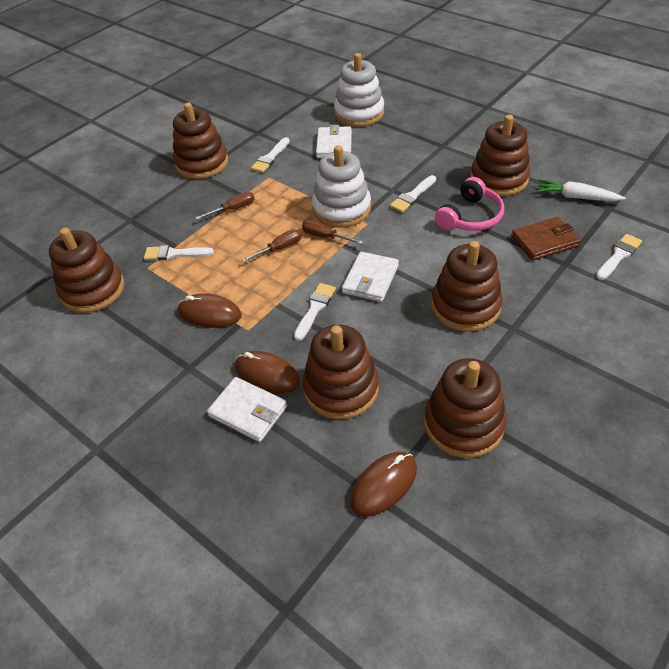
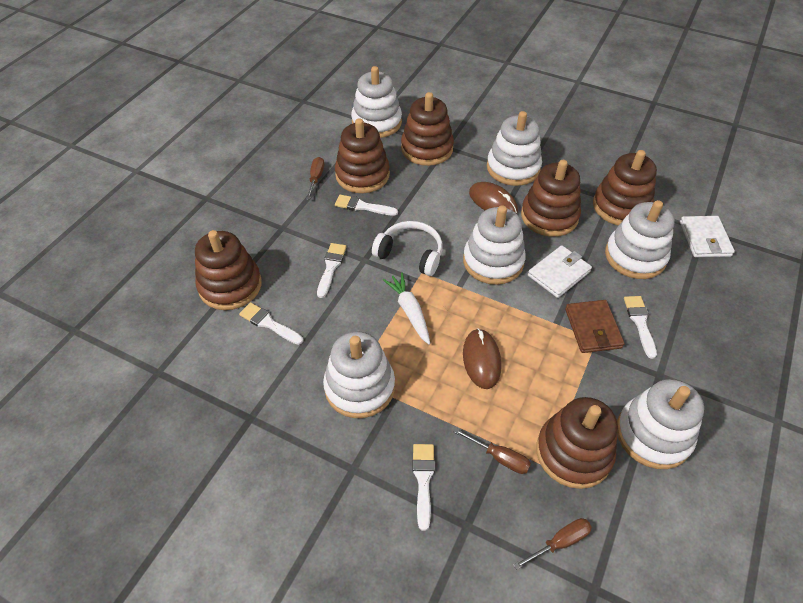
brown mouse: 3 -> 2
pink headphones: 1 -> 0
white headphones: 0 -> 1
white stacking toy: 2 -> 6
white wallet: 3 -> 2

